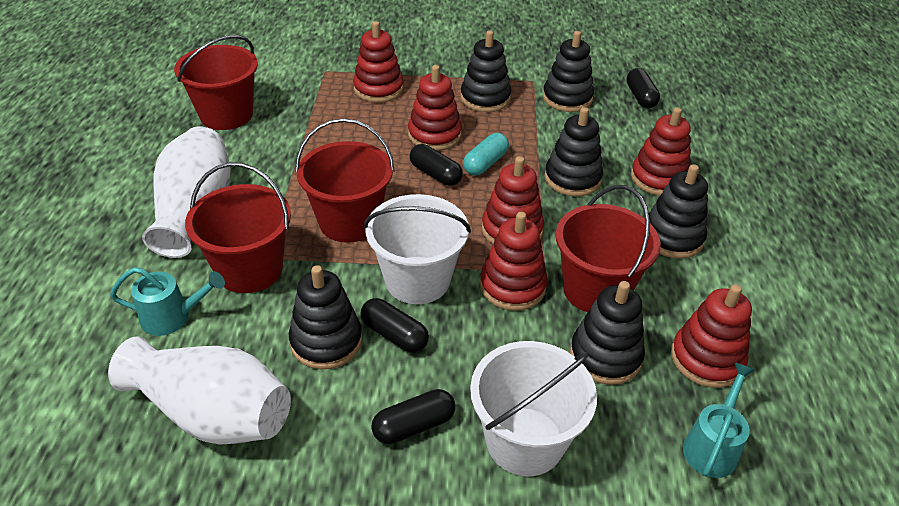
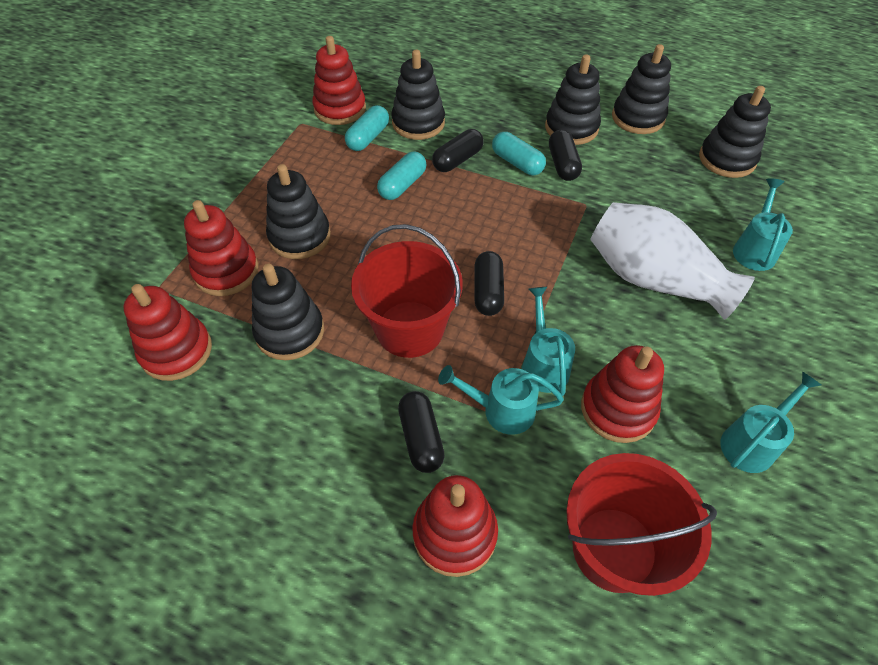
red bucket: 4 -> 2
red stacking toy: 6 -> 5
turquoise capsule: 1 -> 3
turquoise watering can: 2 -> 4
white bucket: 2 -> 0
white vase: 2 -> 1

